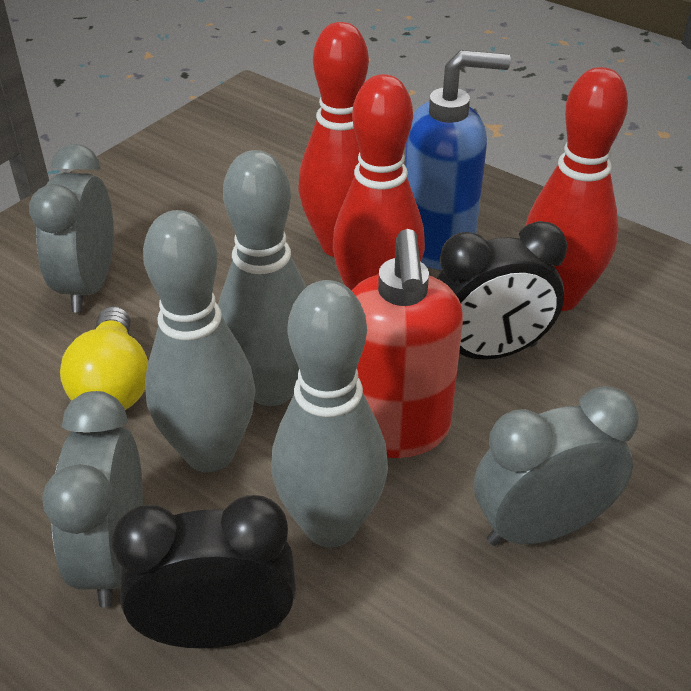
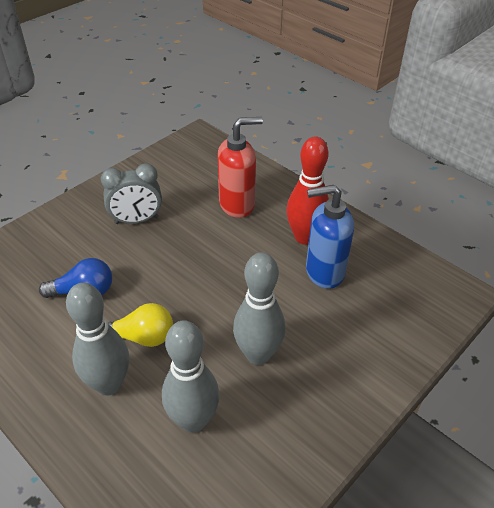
black clock: 2 -> 0
blue light bulb: 0 -> 1
grey clock: 3 -> 1
red bowling pin: 3 -> 1

